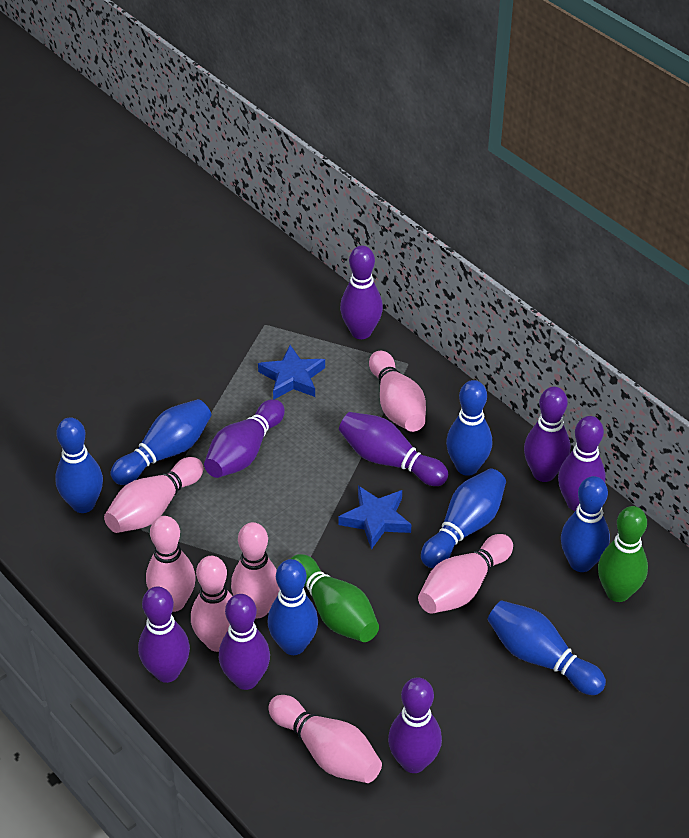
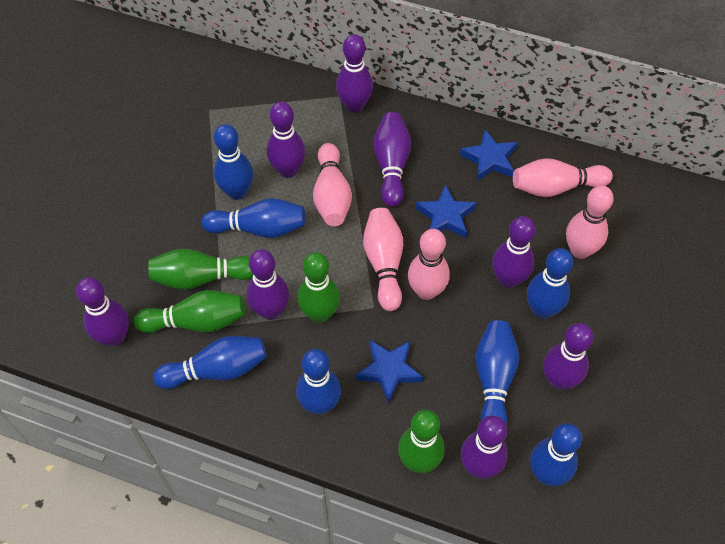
blue star: 2 -> 3
green bowling pin: 2 -> 4
pink bowling pin: 7 -> 5

